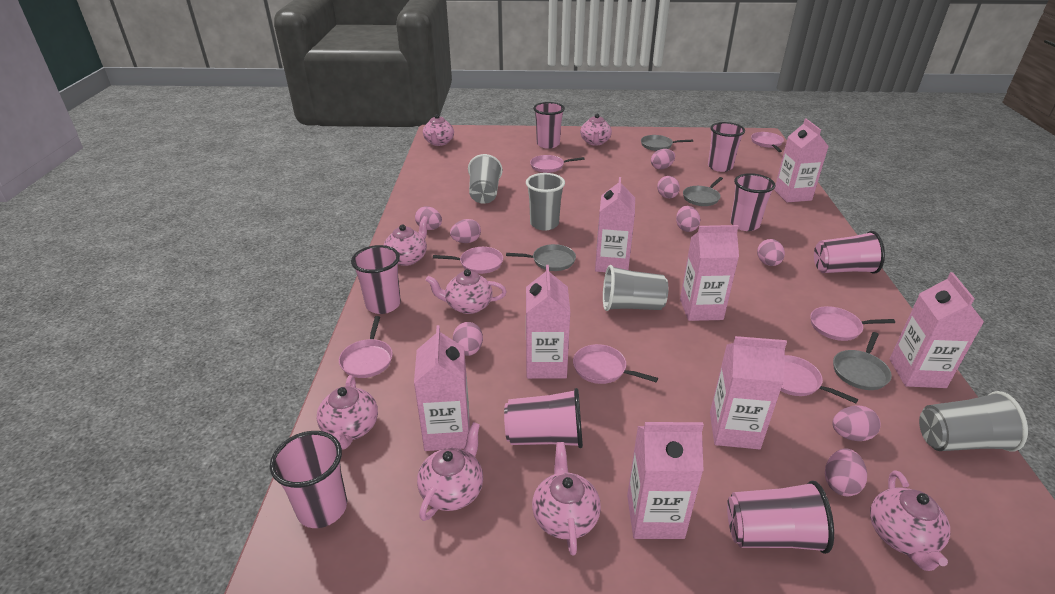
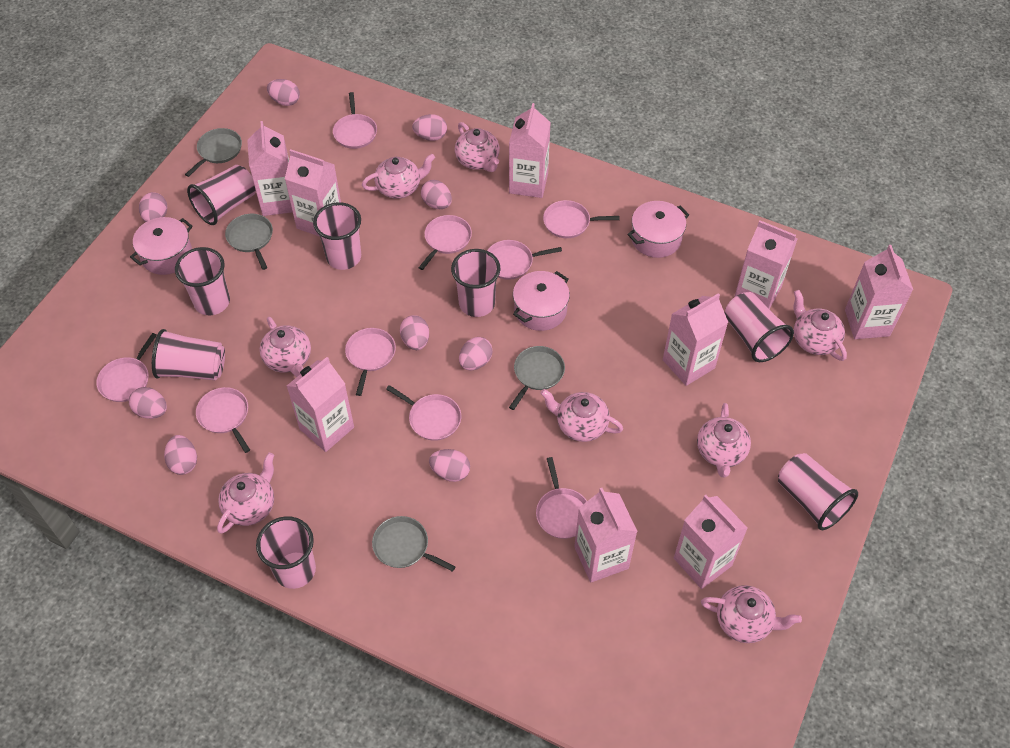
grey cup: 4 -> 0
pink carton: 8 -> 9
pink pan: 7 -> 9
pink pot: 0 -> 3

